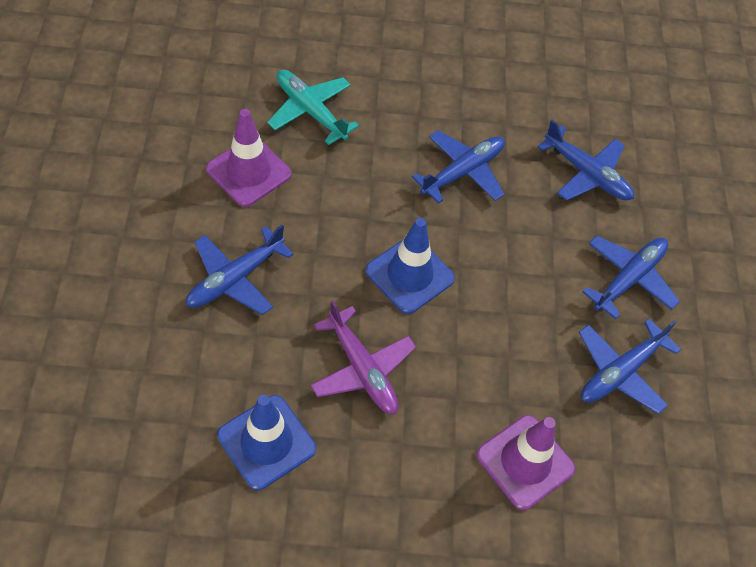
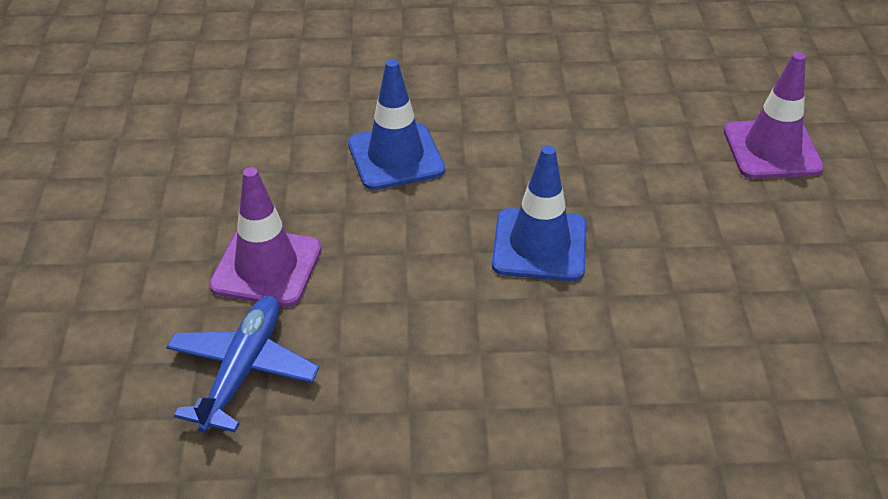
blue plane: 5 -> 1
purple plane: 1 -> 0
turquoise plane: 1 -> 0

